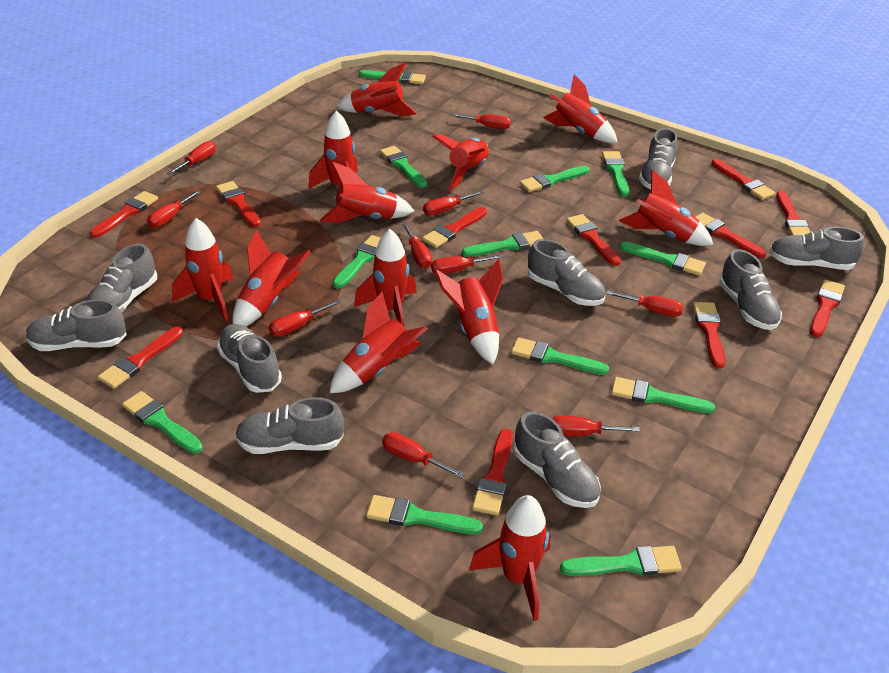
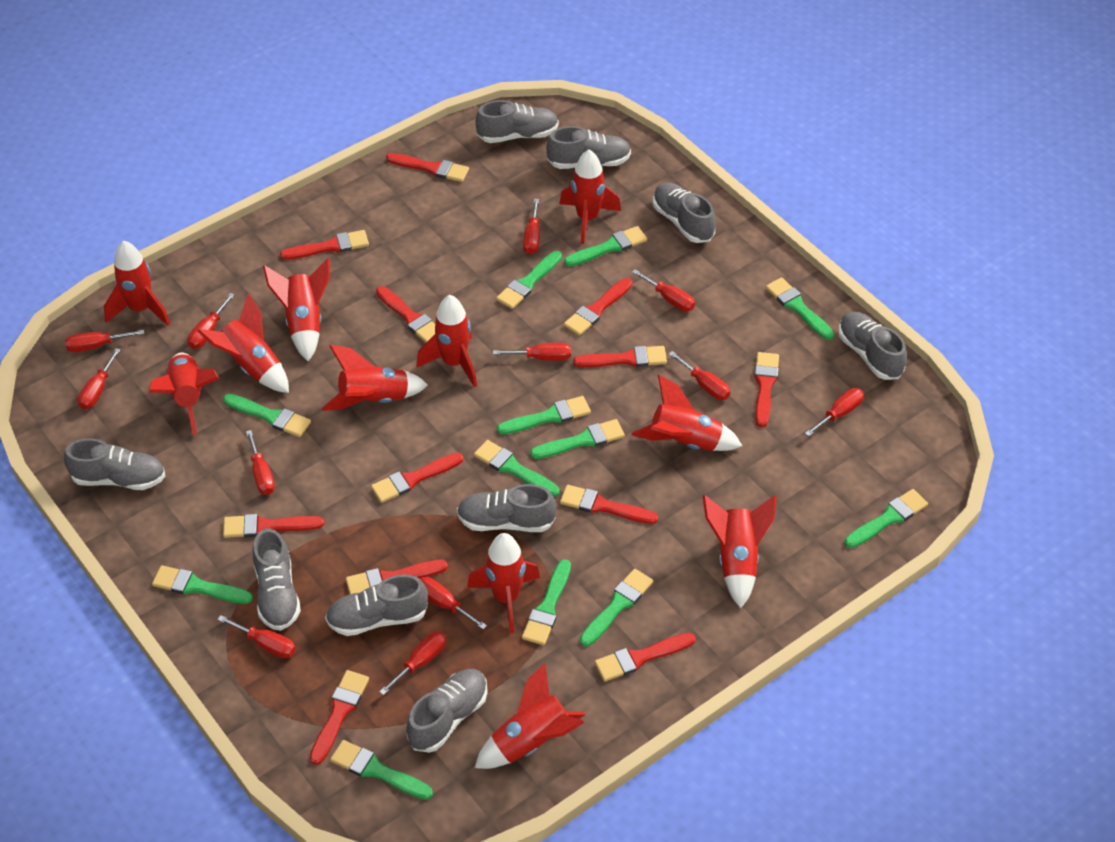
red brush: 11 -> 12
red rocket: 12 -> 11
red screwdriver: 10 -> 12

